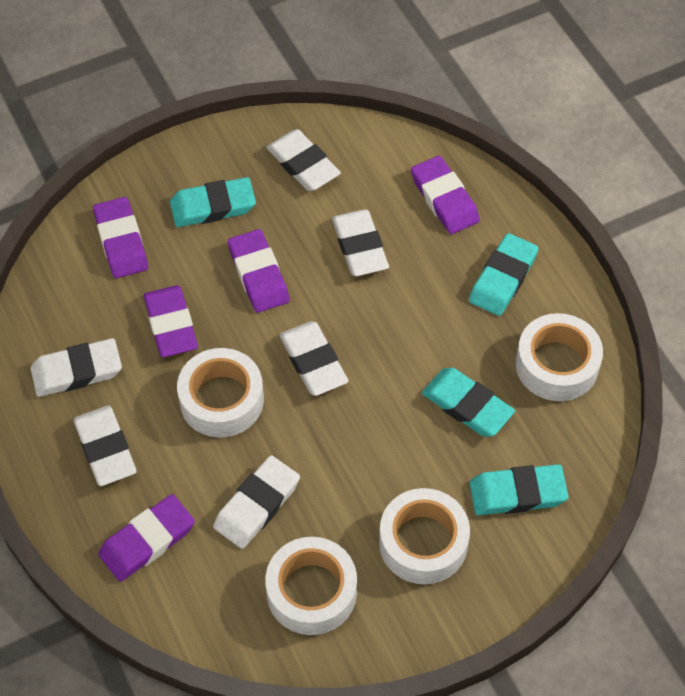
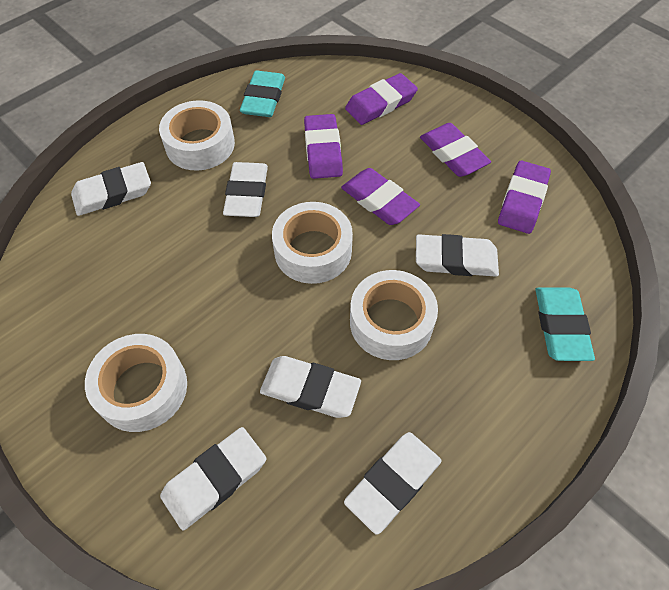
turquoise eraser: 4 -> 2

